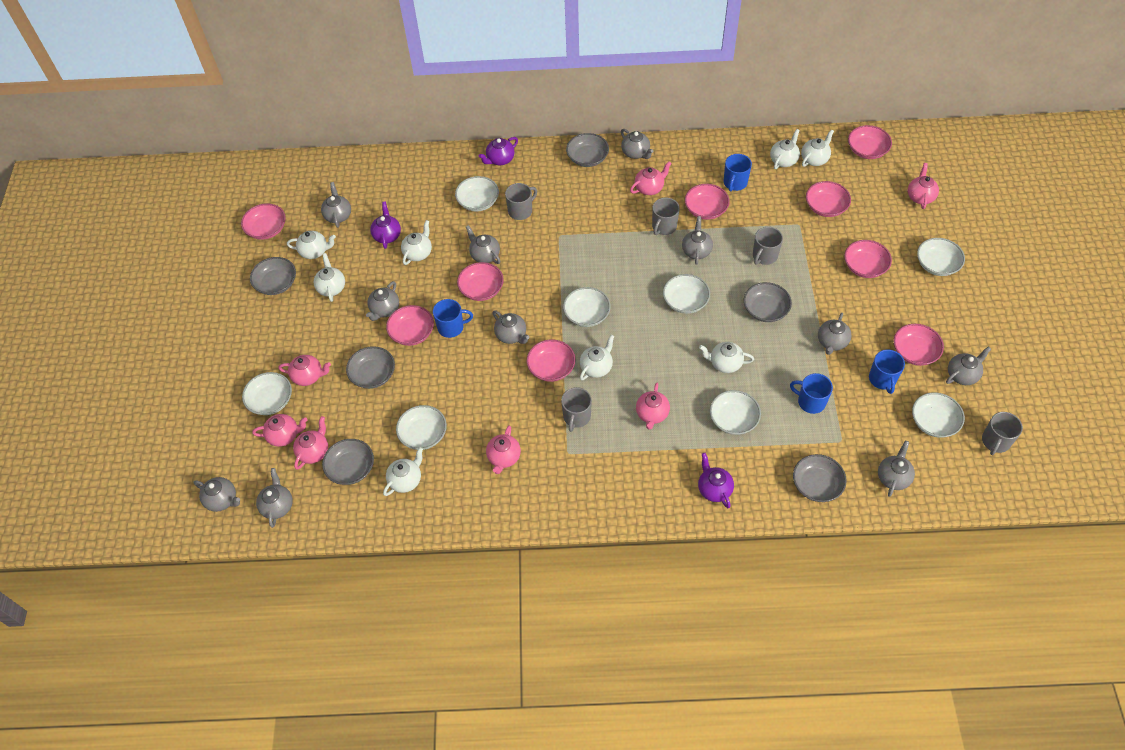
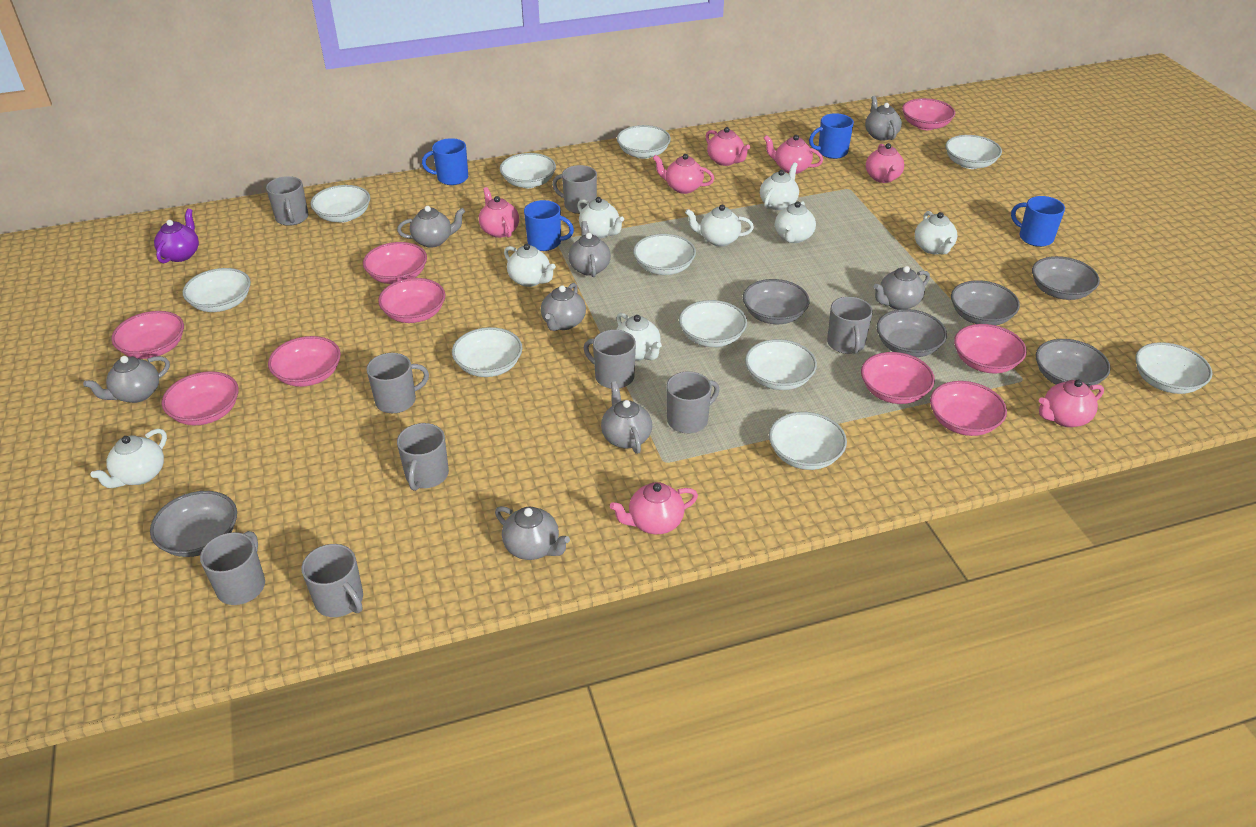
grey mug: 5 -> 9
grey teapot: 11 -> 8
purple teapot: 3 -> 1
white bowl: 8 -> 11

